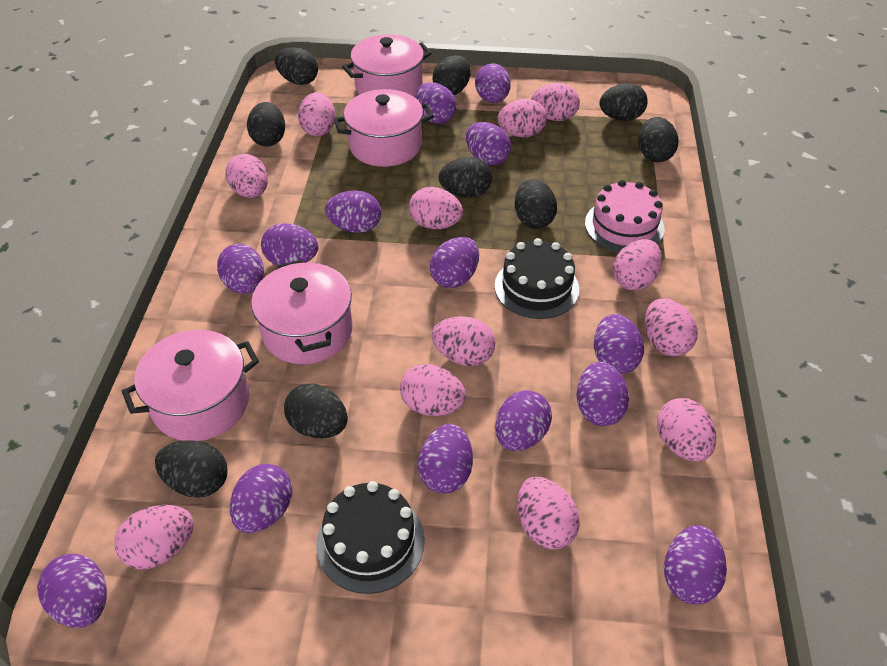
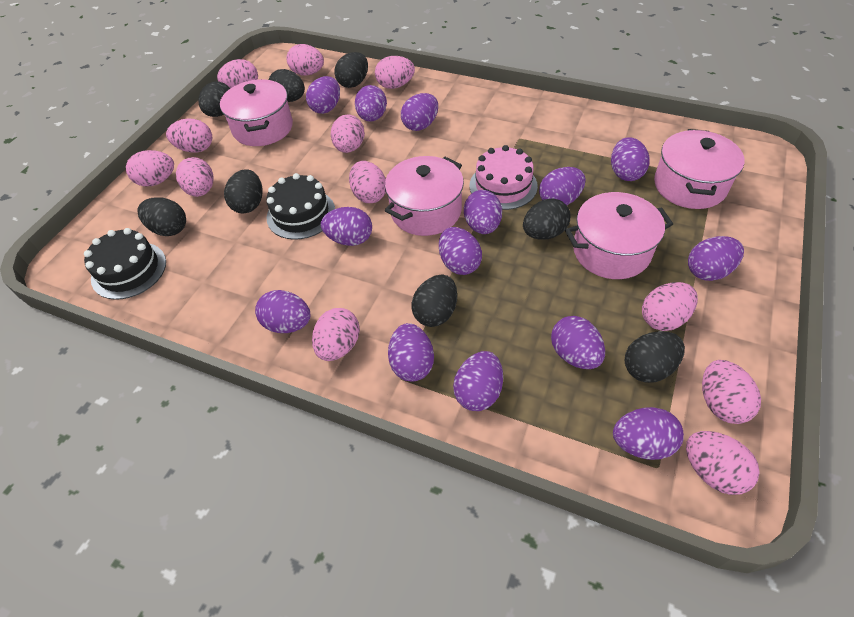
black egg: 9 -> 8

